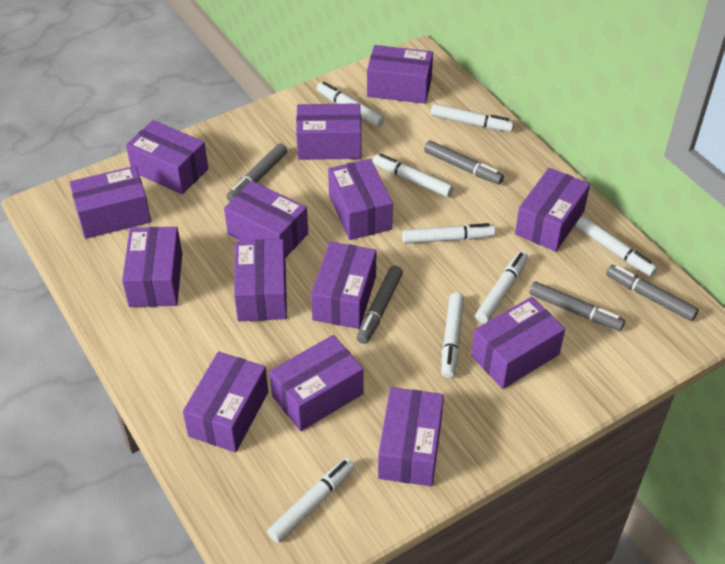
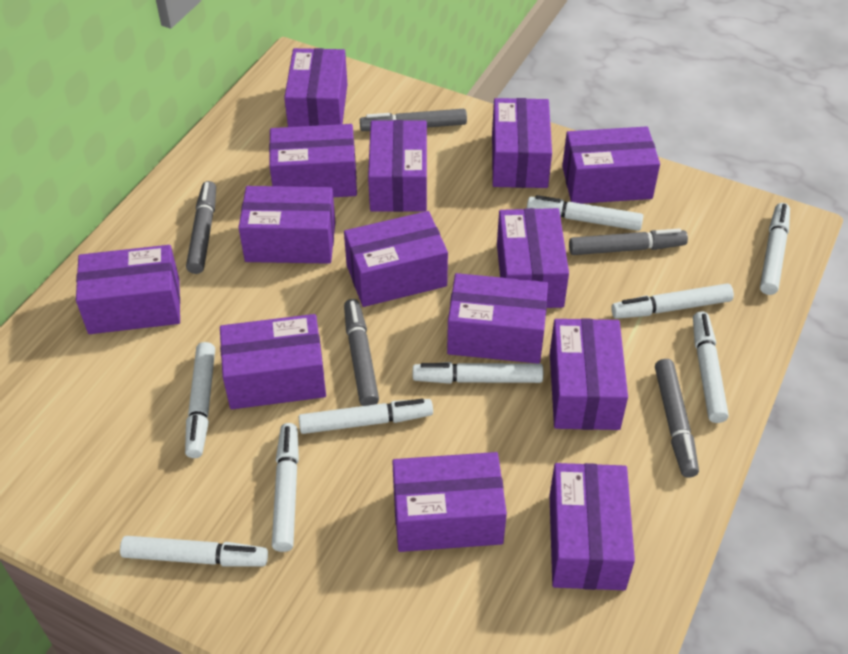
white marker: 8 -> 9

